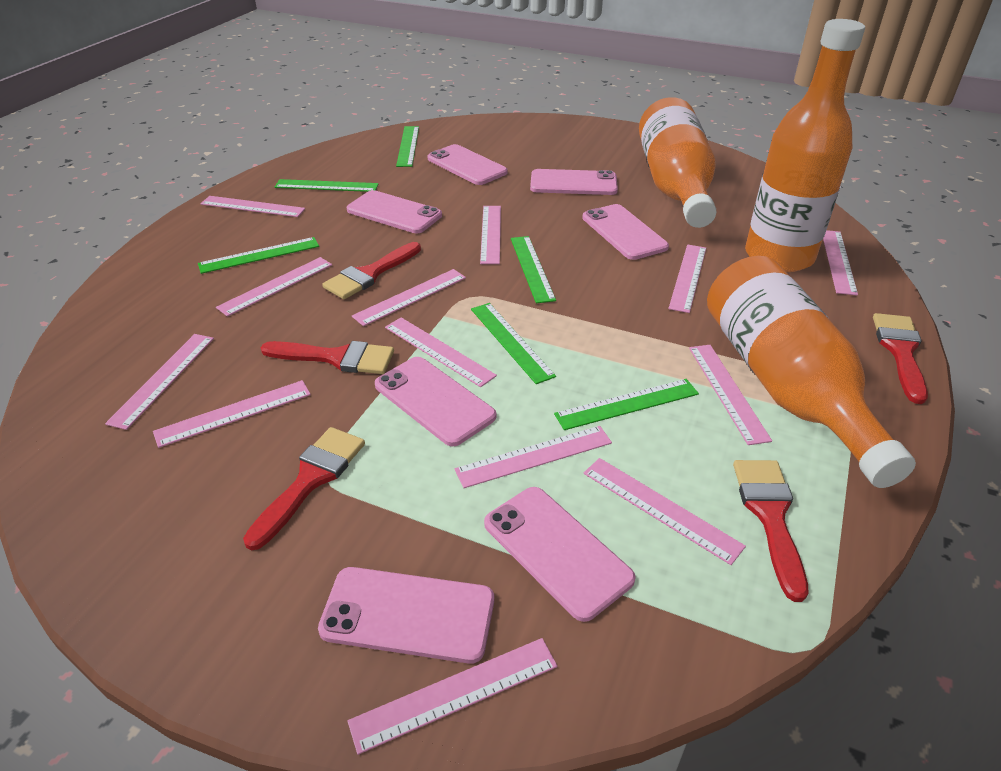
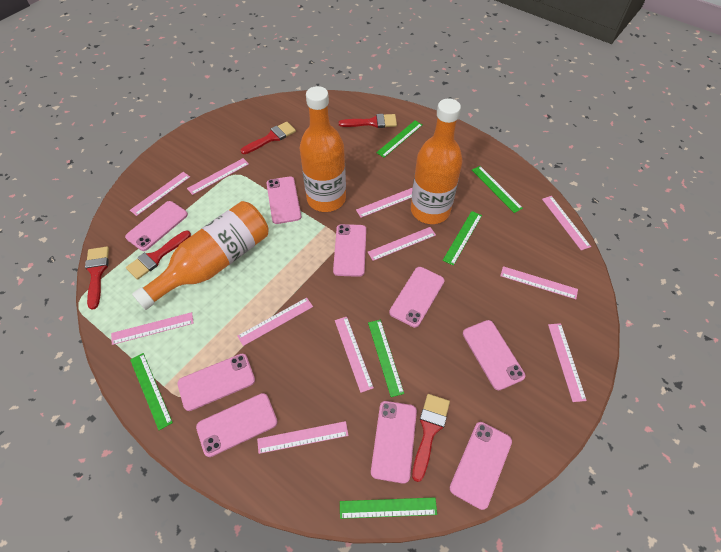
pink phone: 7 -> 9
pink ruler: 13 -> 11

